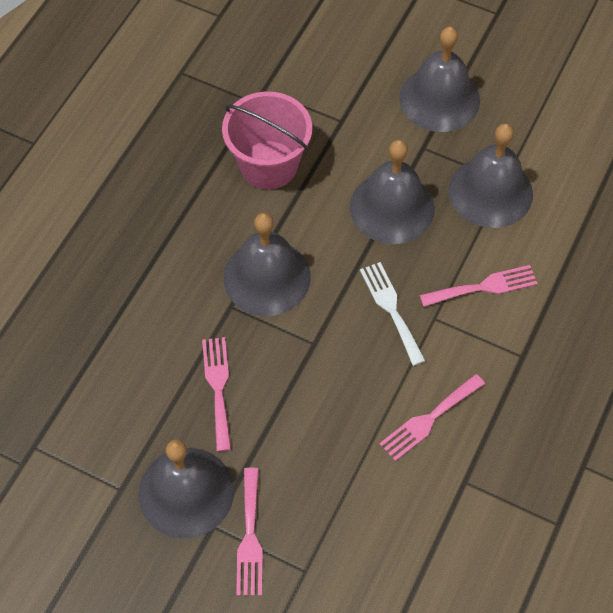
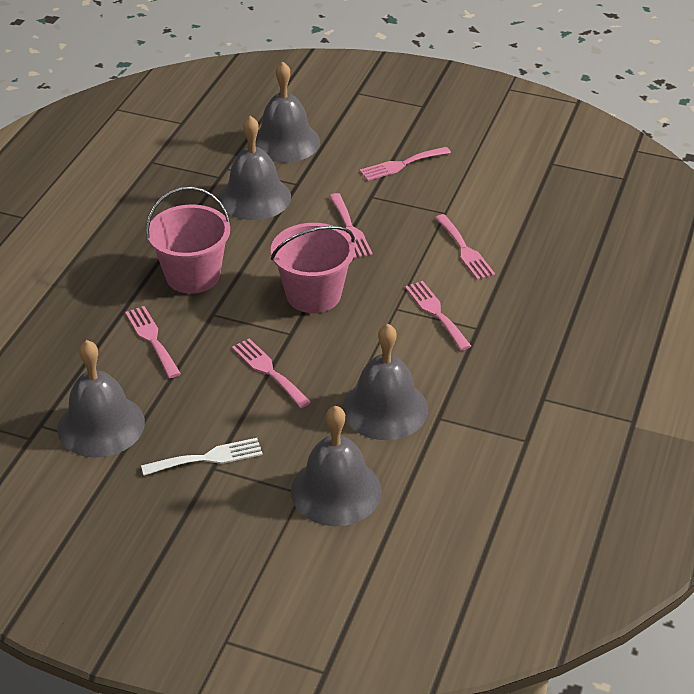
pink bucket: 1 -> 2
pink fork: 4 -> 6

